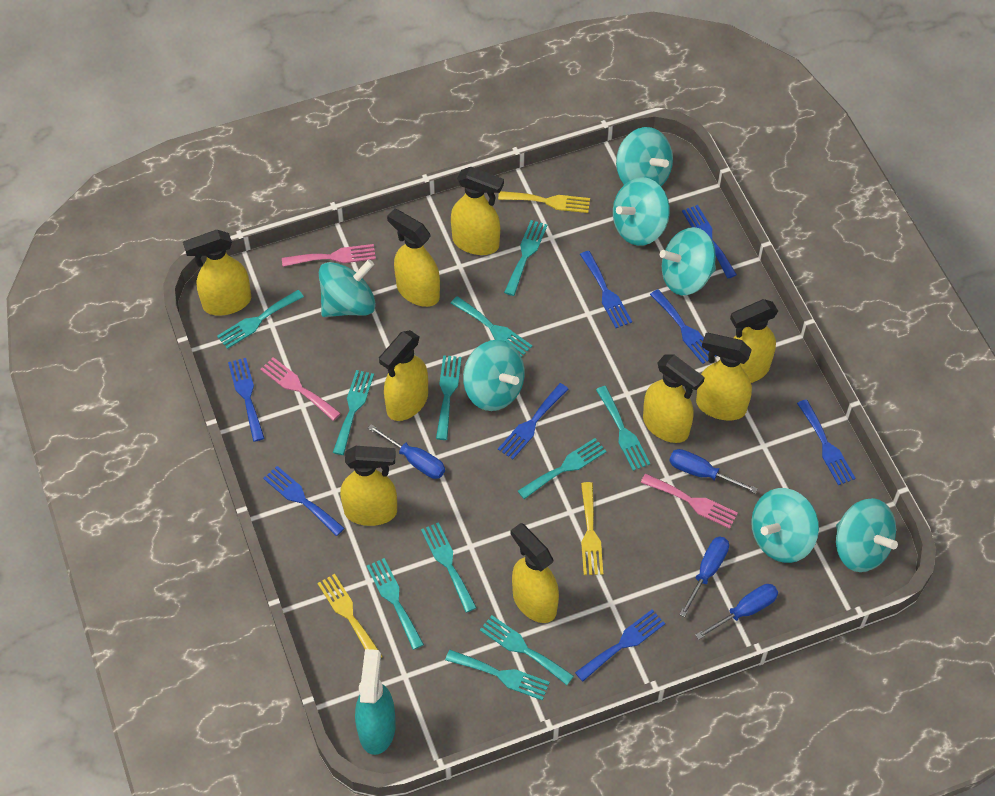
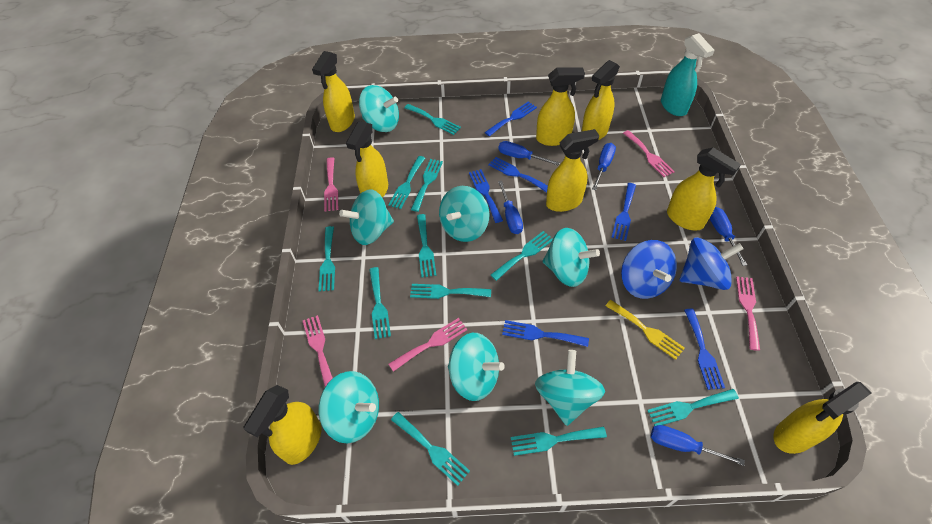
blue fork: 8 -> 6
blue screwdriver: 4 -> 5
blue spinning top: 0 -> 2
pink fork: 3 -> 5
yellow fork: 3 -> 1
yellow spray bottle: 9 -> 8

